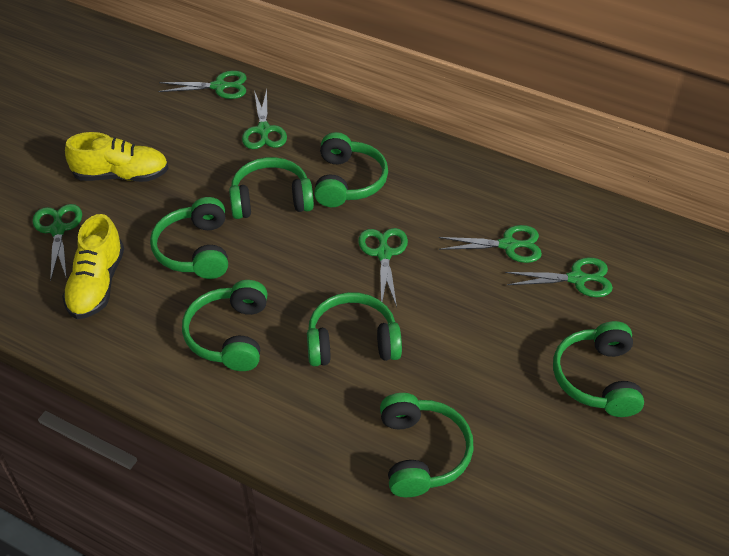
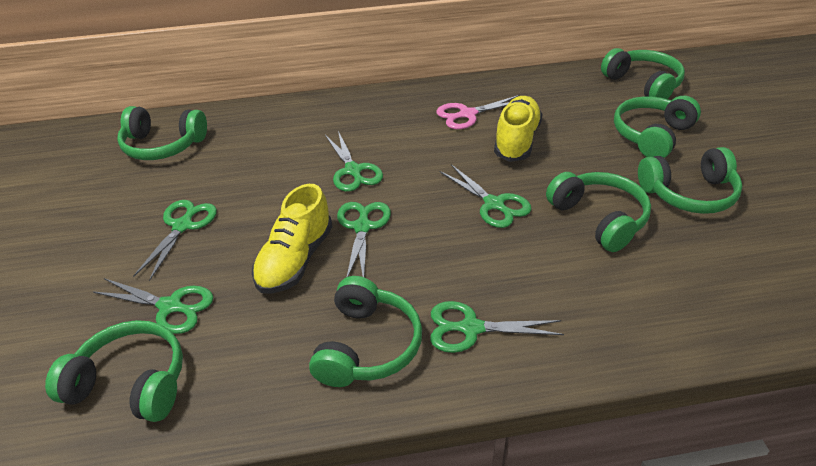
pink scissors: 0 -> 1

